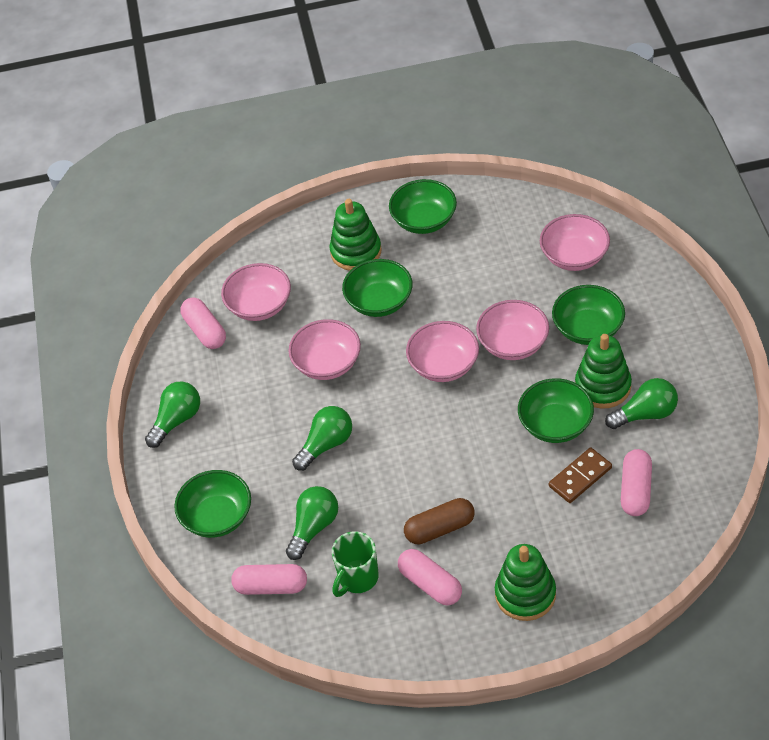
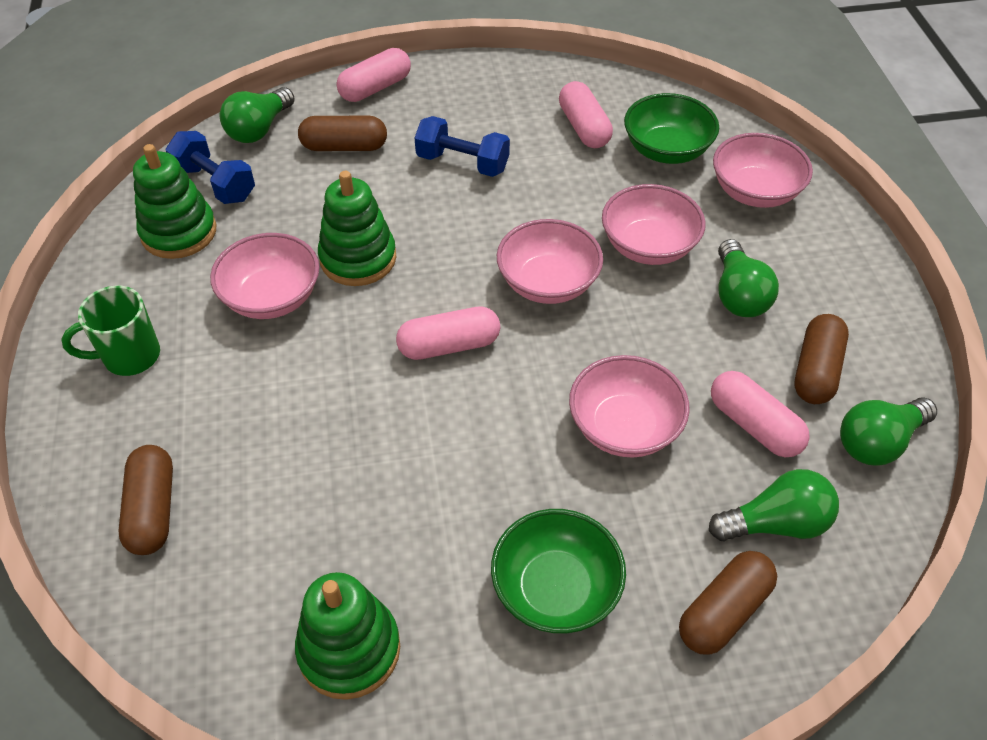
blue dumbbell: 0 -> 2
brown capsule: 1 -> 4
brown domino: 1 -> 0
green bowl: 5 -> 2

